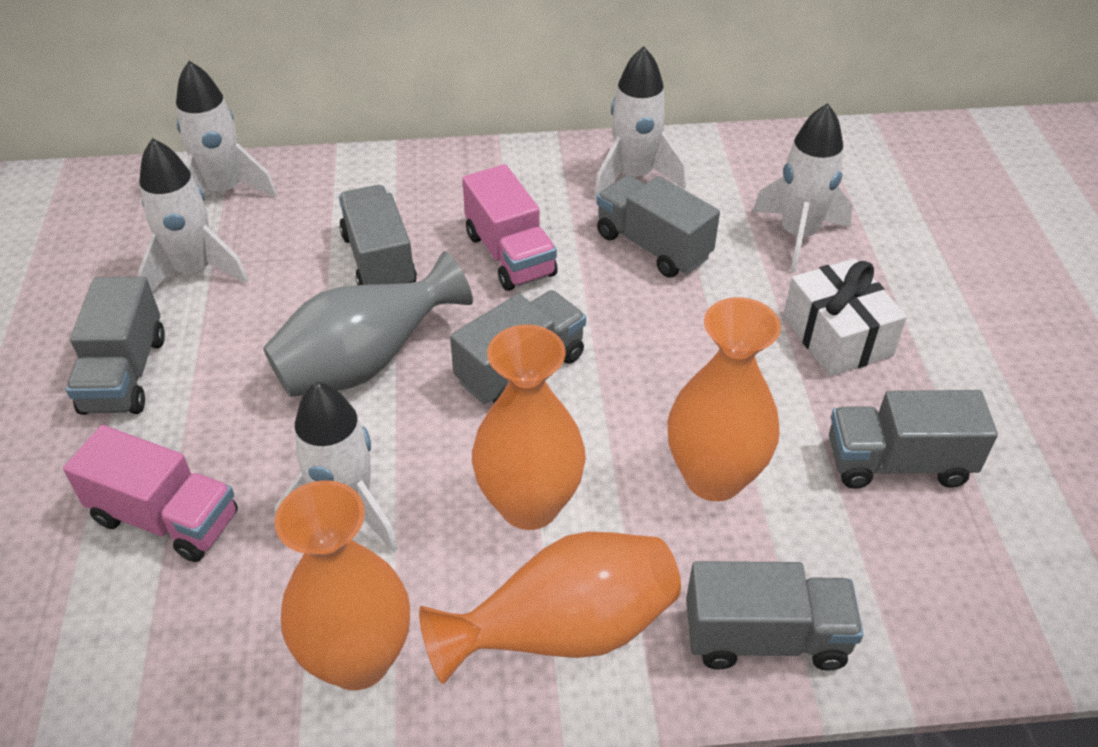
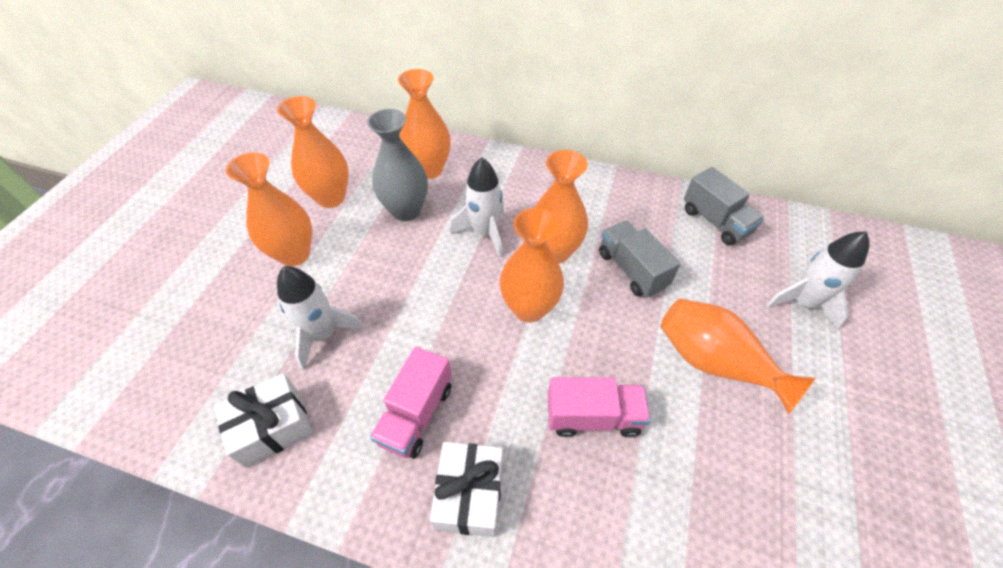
grey truck: 6 -> 2
orange vase: 4 -> 6
white gift: 1 -> 2
white rocket: 5 -> 3

